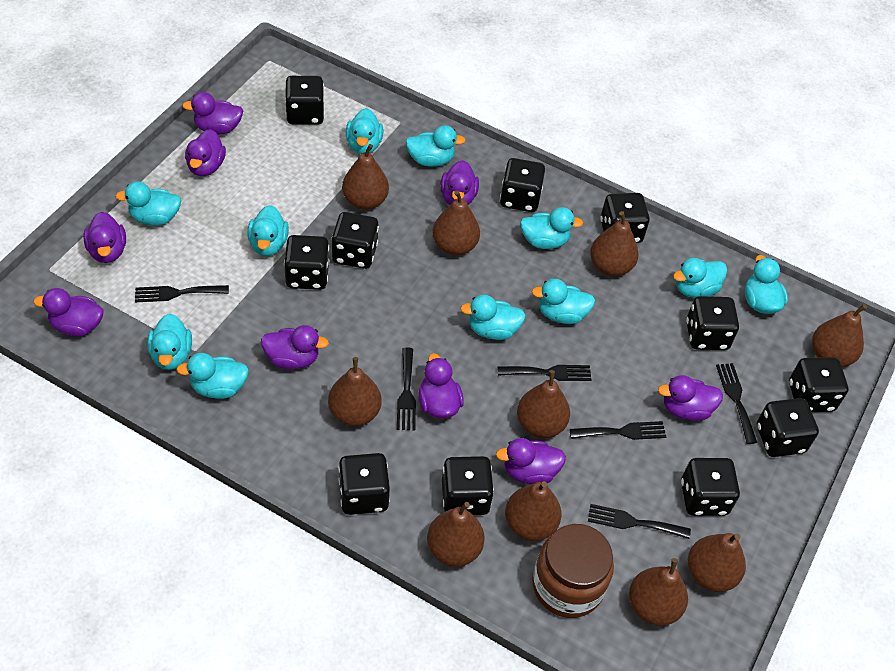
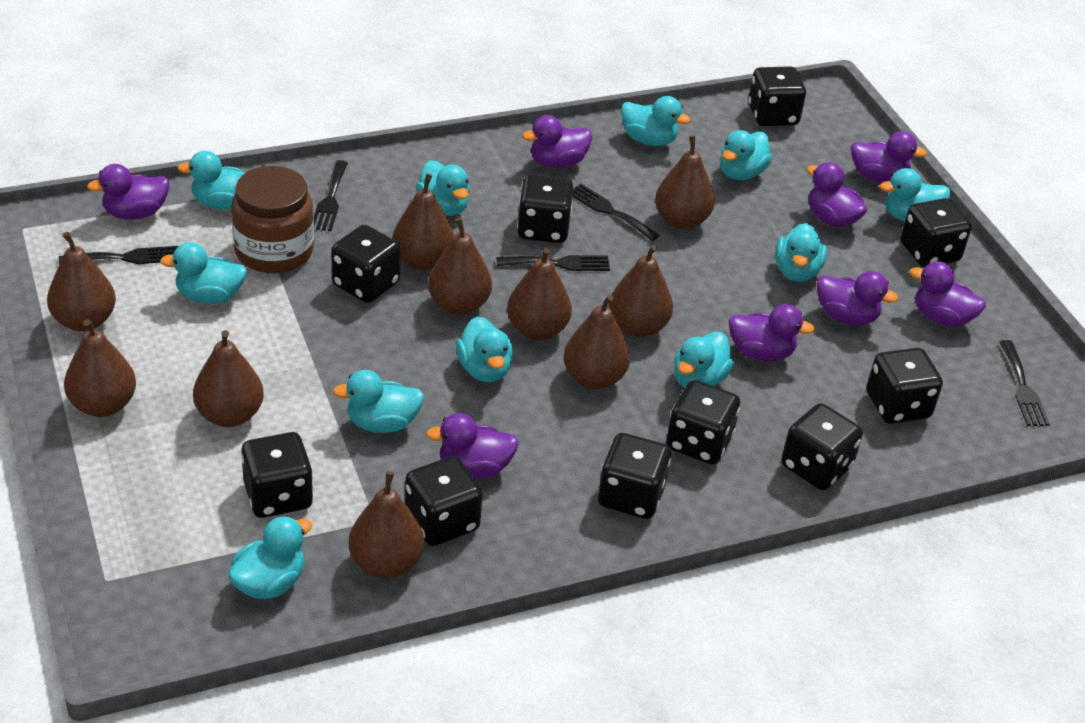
black dice: 11 -> 10
black fork: 6 -> 5
purple duck: 9 -> 8

